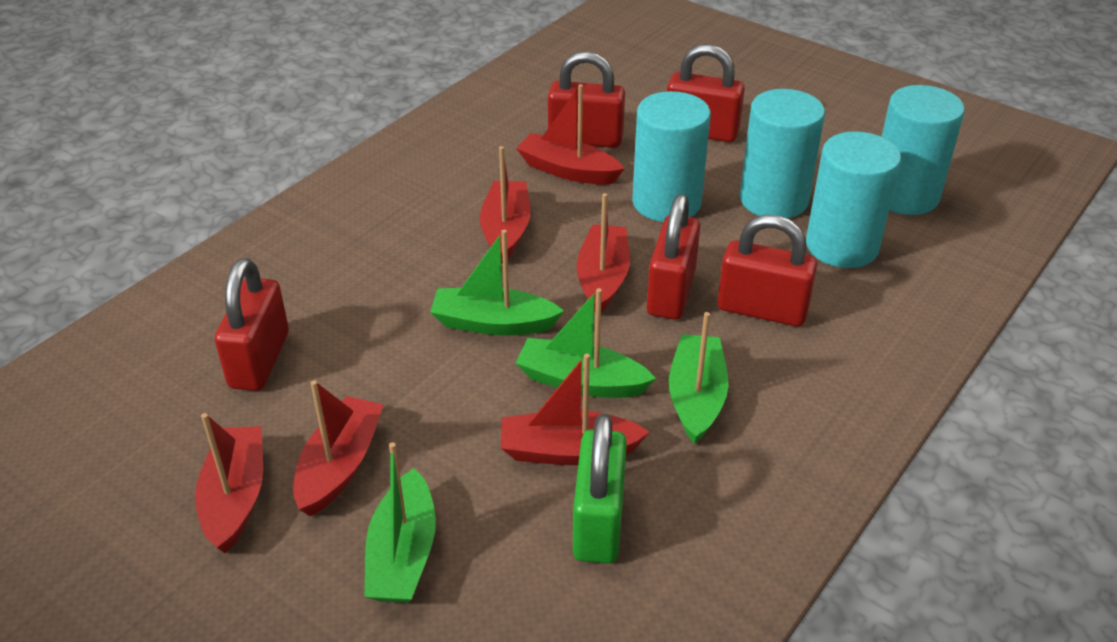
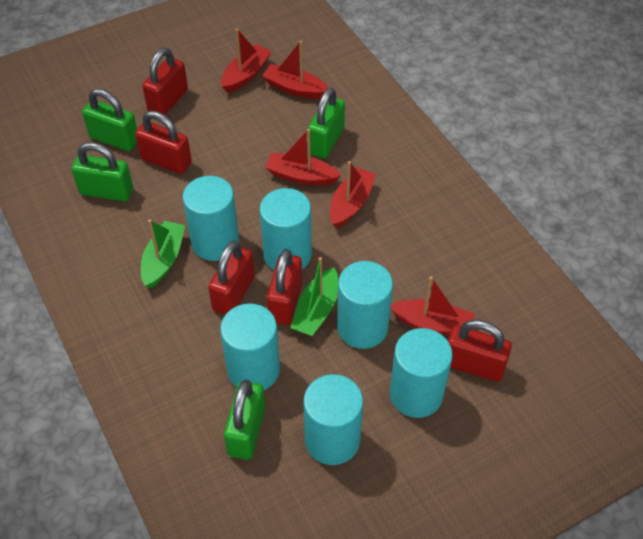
green boat: 4 -> 2
green padlock: 1 -> 4
red boat: 6 -> 5
turquoise cylinder: 4 -> 6

